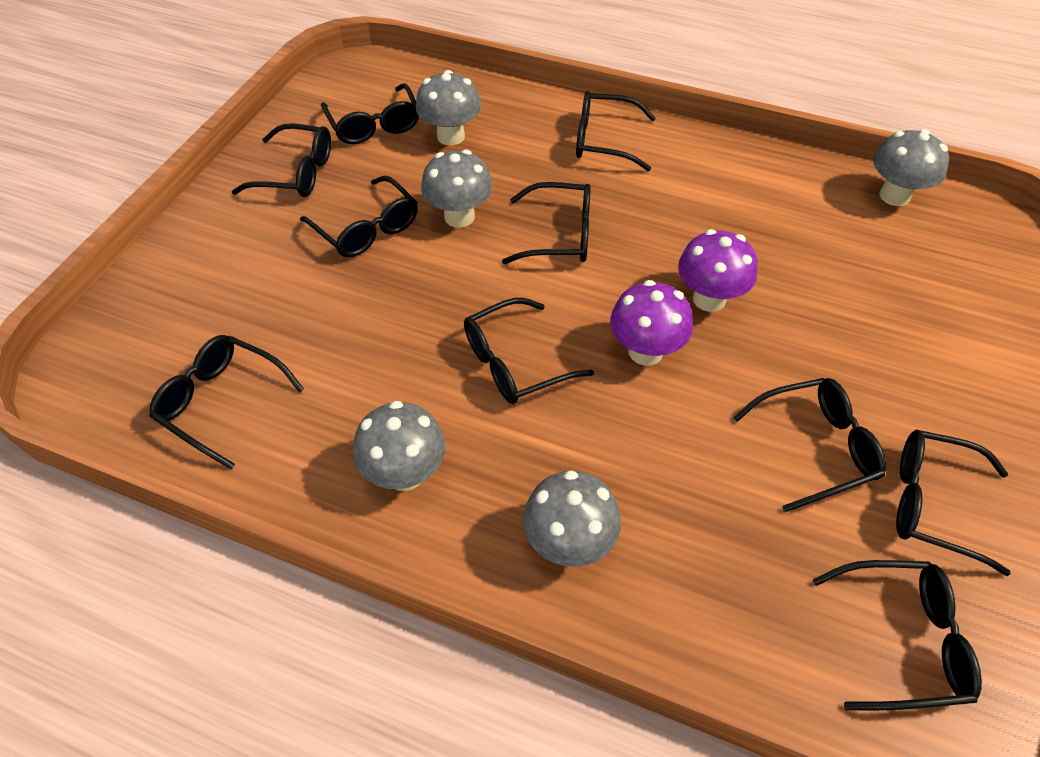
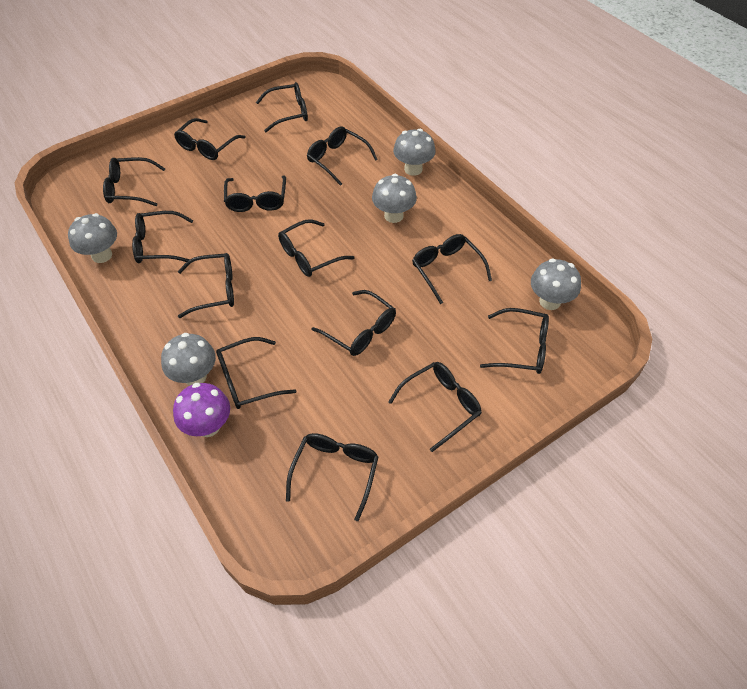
black glasses: 10 -> 14
purple mushroom: 2 -> 1

